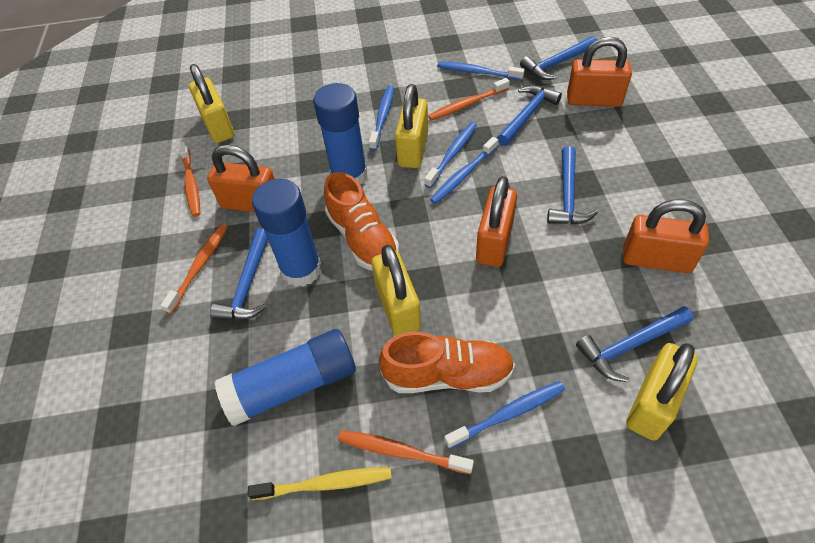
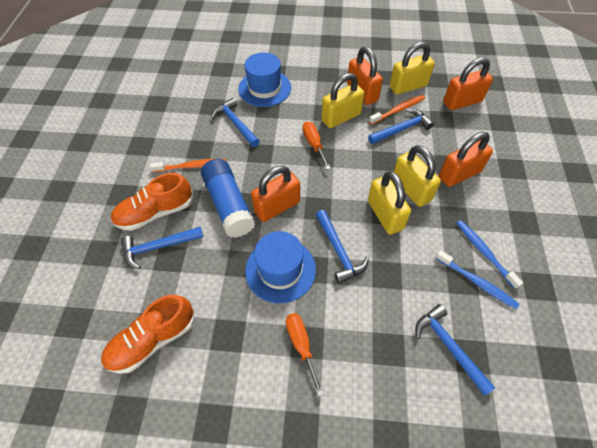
blue glue stick: 3 -> 1
blue hat: 0 -> 2
blue toothbrush: 5 -> 2
orange screwdriver: 0 -> 2
orange toothbrush: 4 -> 2
yellow toothbrush: 1 -> 0

